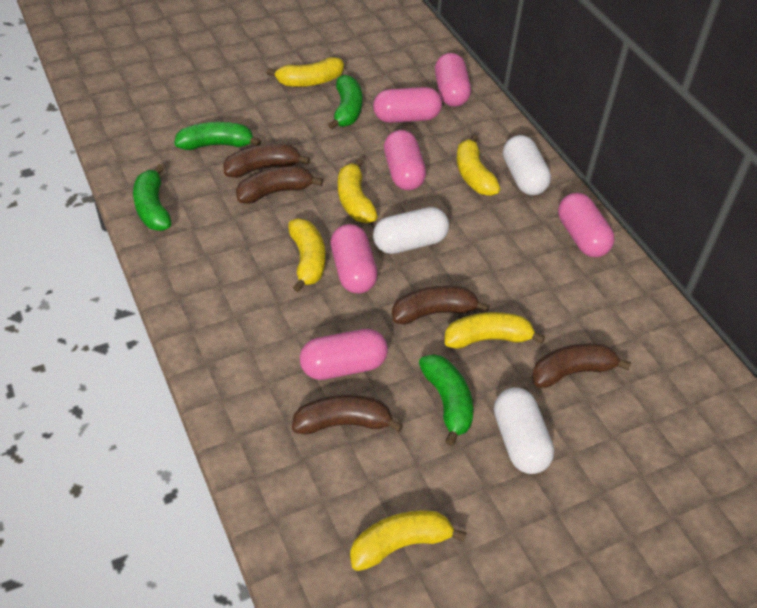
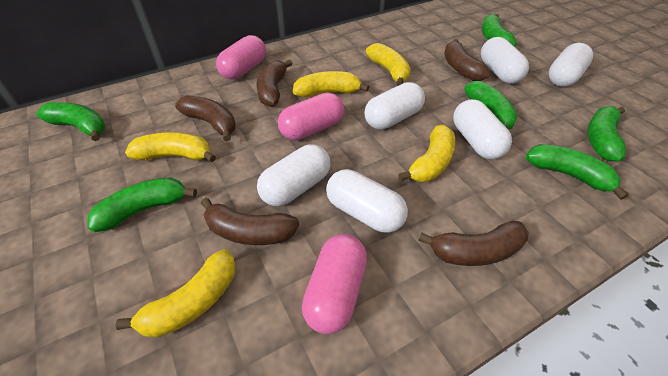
green banana: 4 -> 6
pink capsule: 6 -> 3
white capsule: 3 -> 6
yellow banana: 6 -> 5

